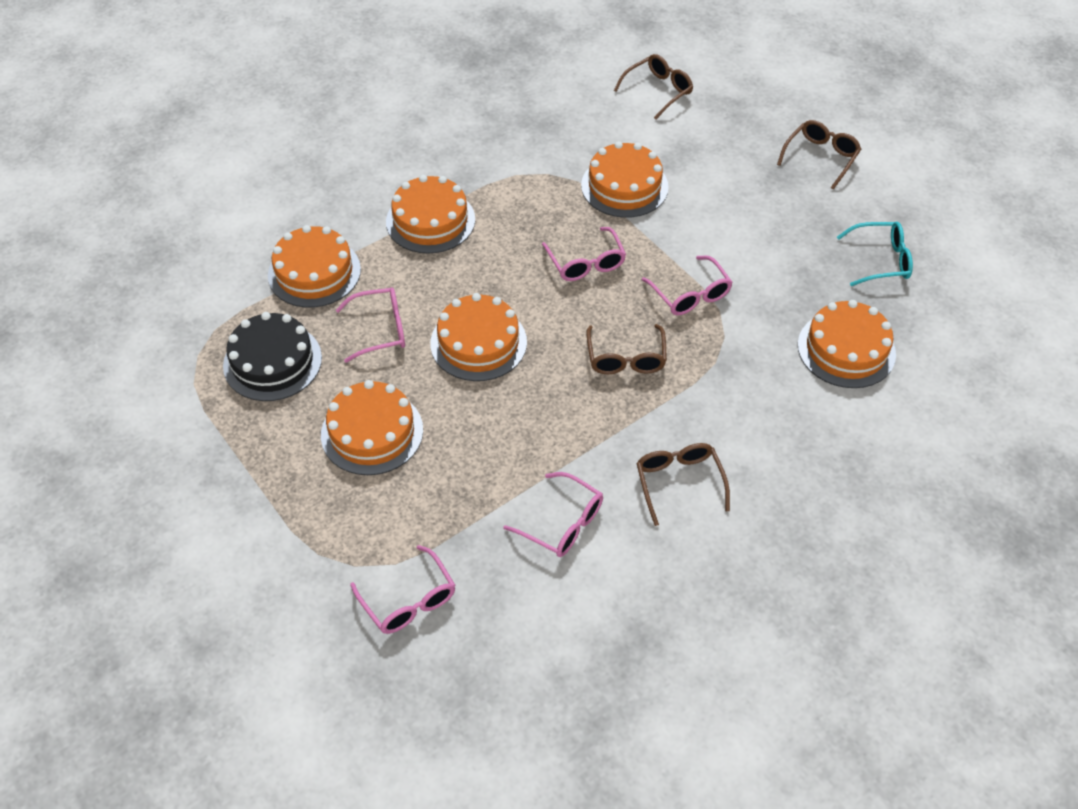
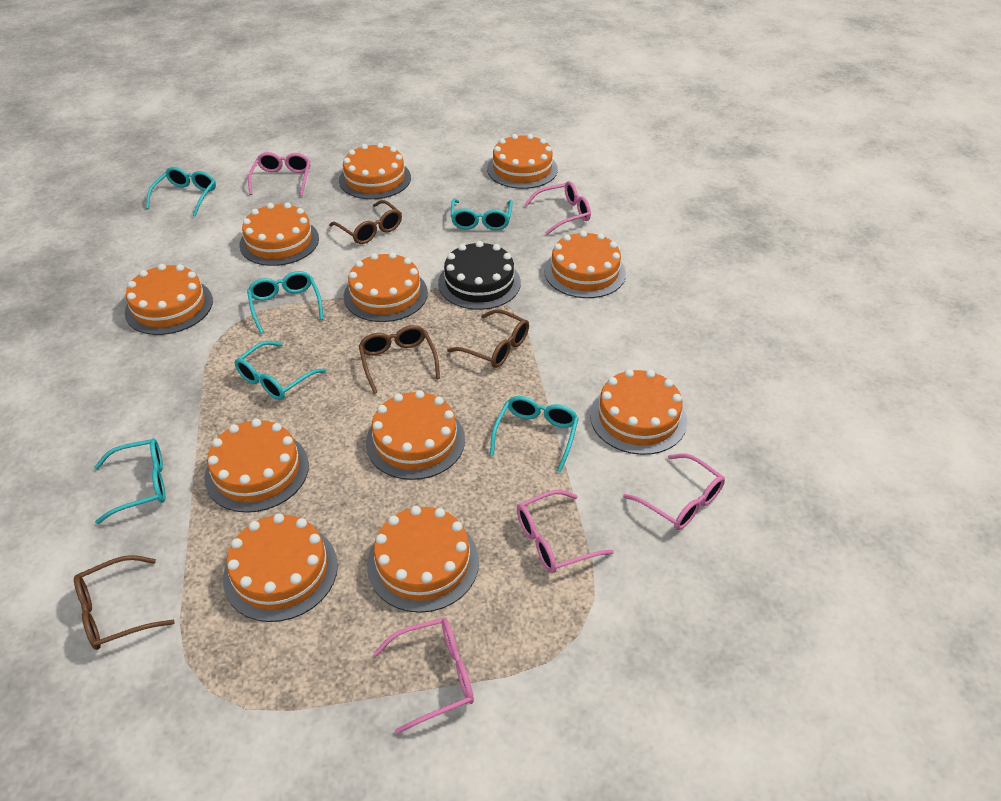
orange cake: 6 -> 11
turquoise glasses: 1 -> 6

